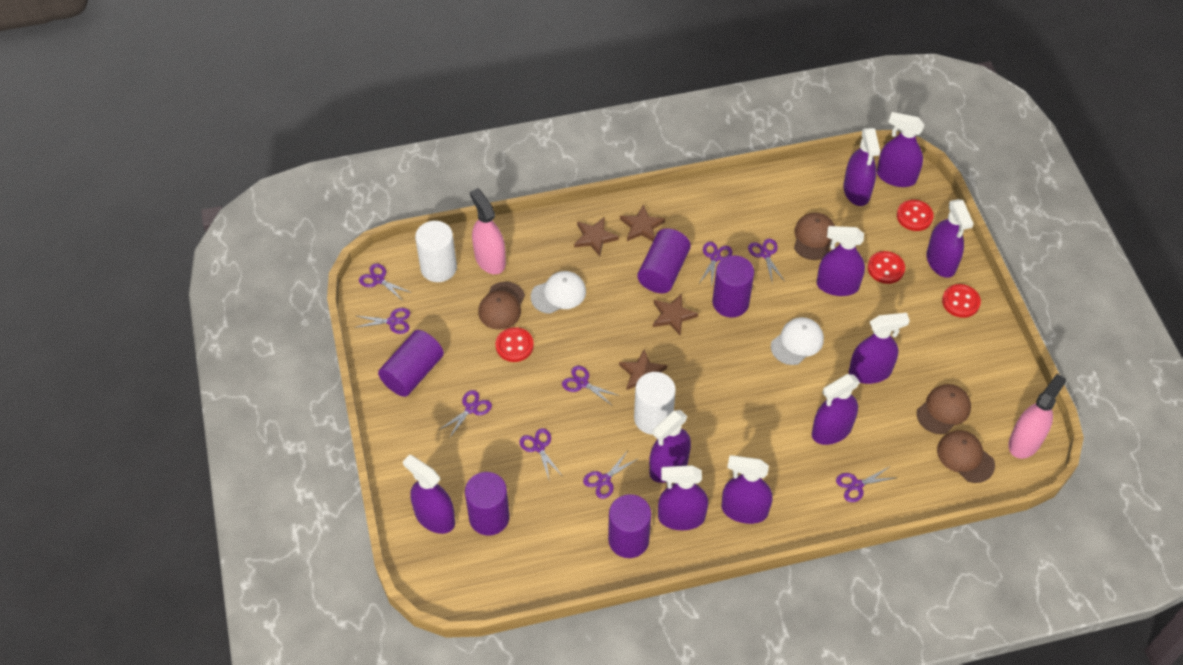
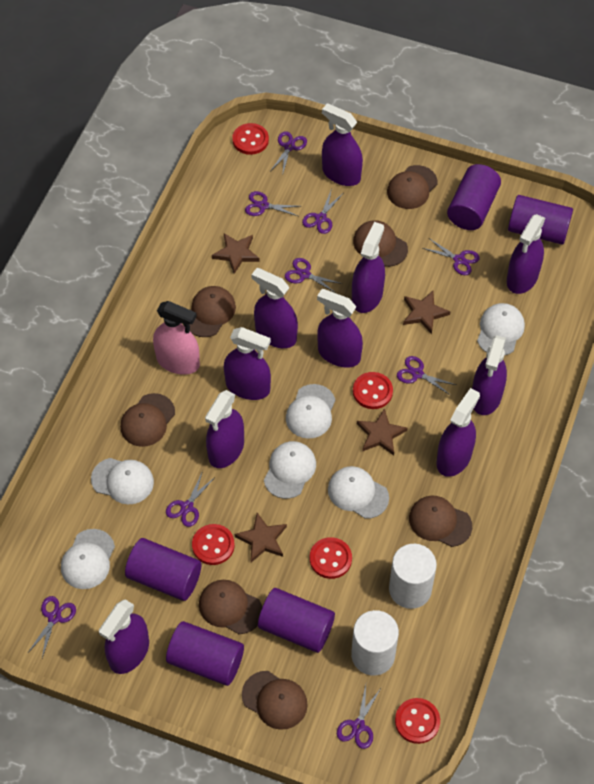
brown cap: 4 -> 7
pink spray bottle: 2 -> 1
red button: 4 -> 5
white cap: 2 -> 6

